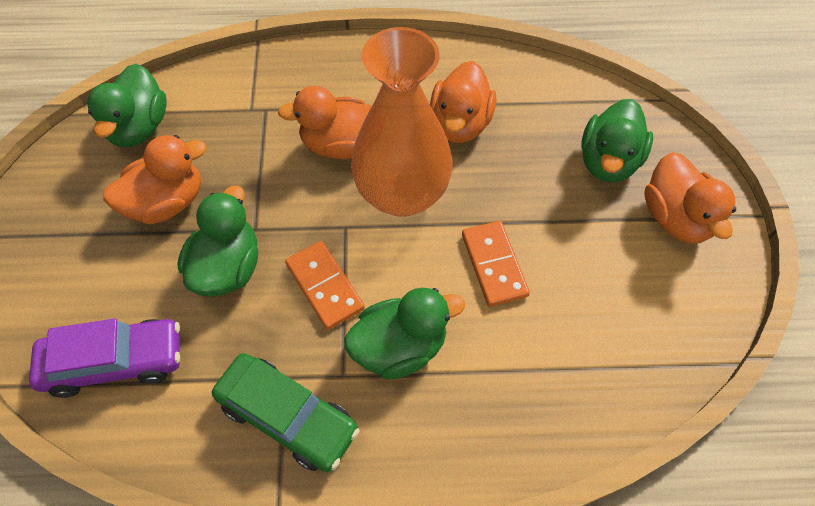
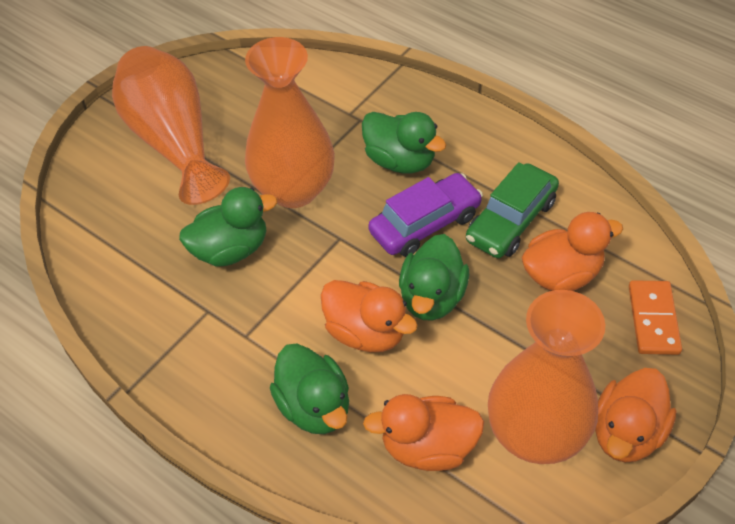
orange domino: 2 -> 1
orange vase: 1 -> 3

